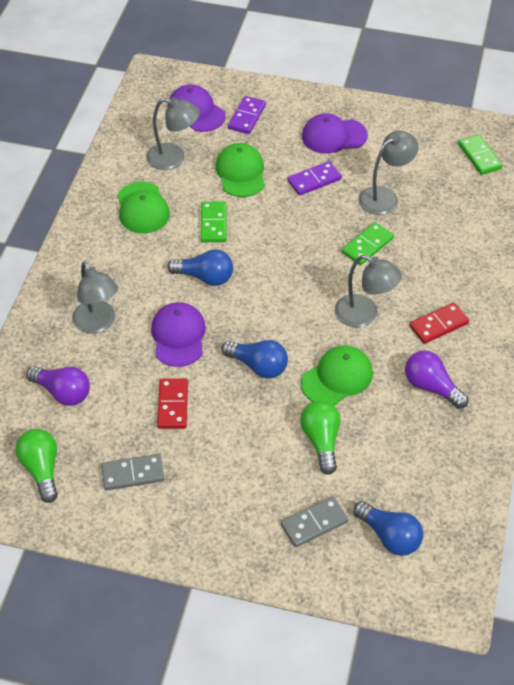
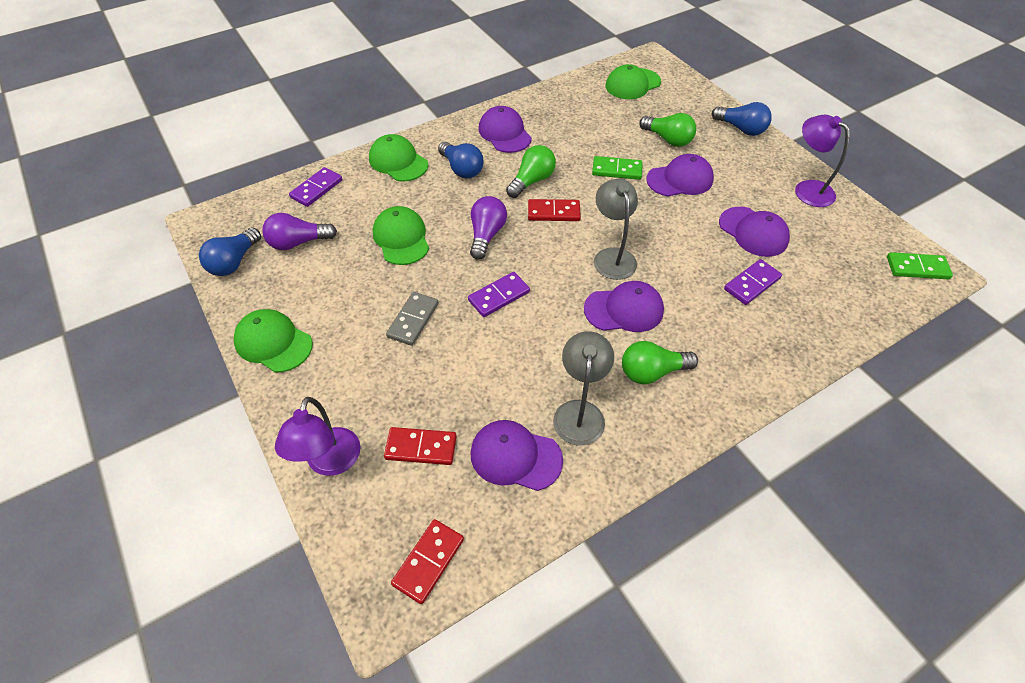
green cap: 3 -> 4
green domino: 3 -> 2
green light bulb: 2 -> 3
grey domino: 2 -> 1
grey lamp: 4 -> 2
purple cap: 3 -> 5
purple domino: 2 -> 3
purple lamp: 0 -> 2
red domino: 2 -> 3

